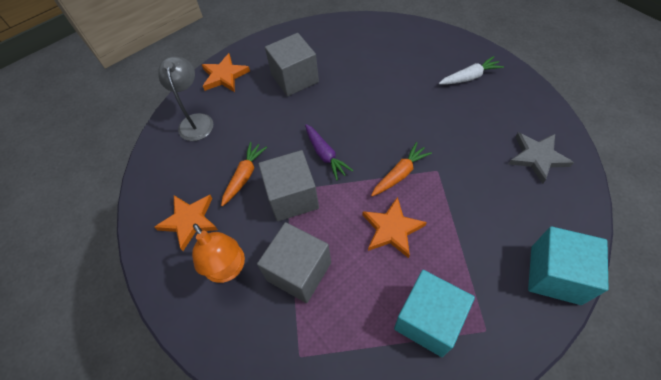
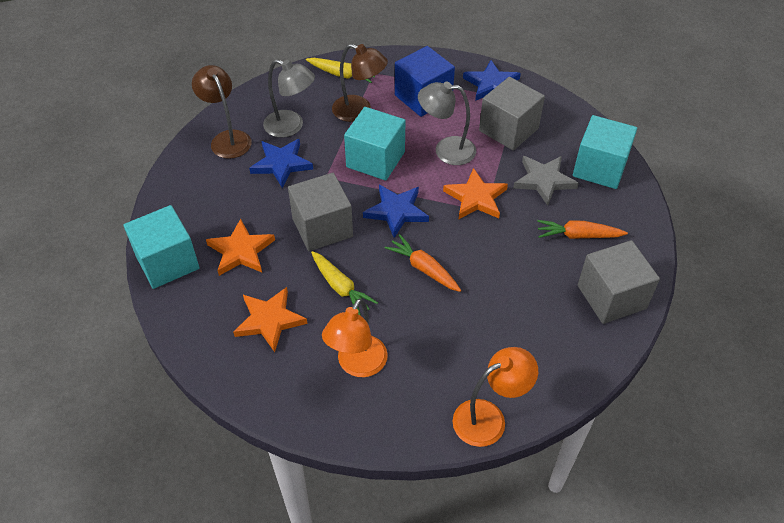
blue cube: 0 -> 1
blue star: 0 -> 3
brown lamp: 0 -> 2
grey lamp: 1 -> 2
orange lamp: 1 -> 2
purple carrot: 1 -> 0
turquoise cube: 2 -> 3
white carrot: 1 -> 0
yellow carrot: 0 -> 2

